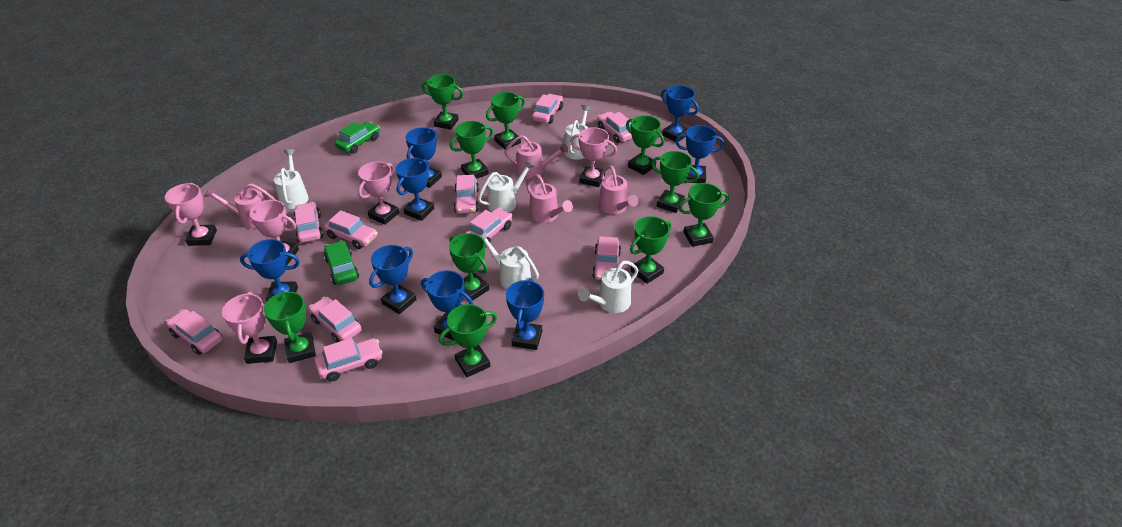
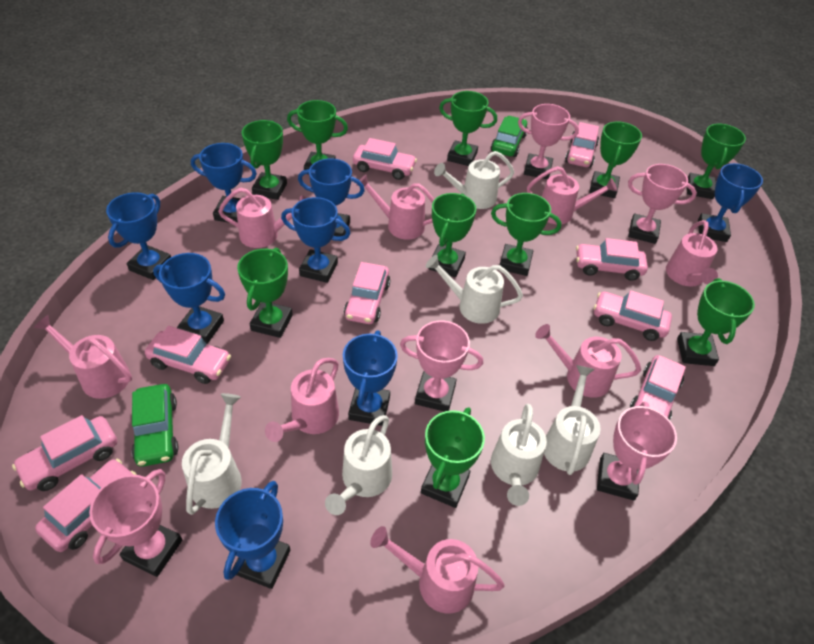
pink car: 10 -> 9
pink watering can: 4 -> 8
white watering can: 5 -> 6

